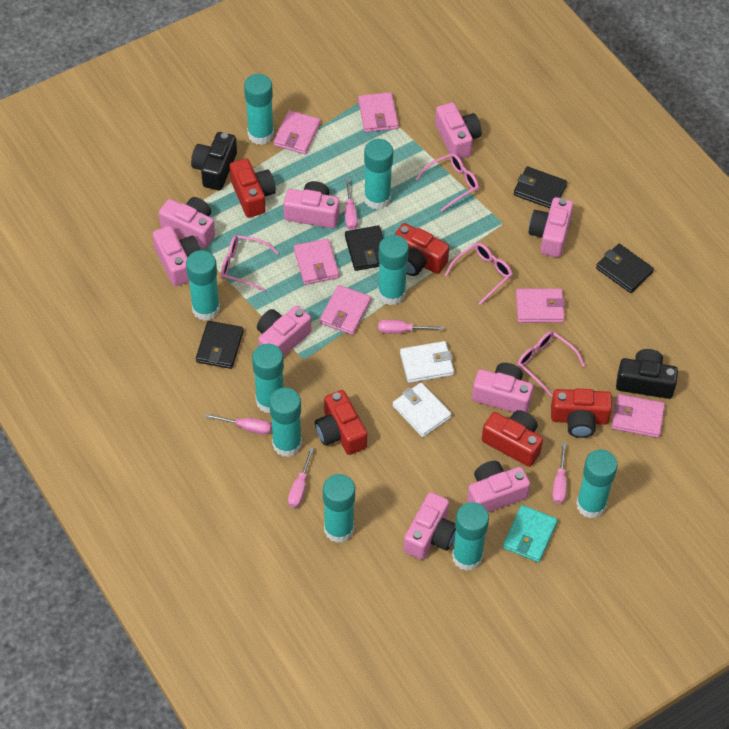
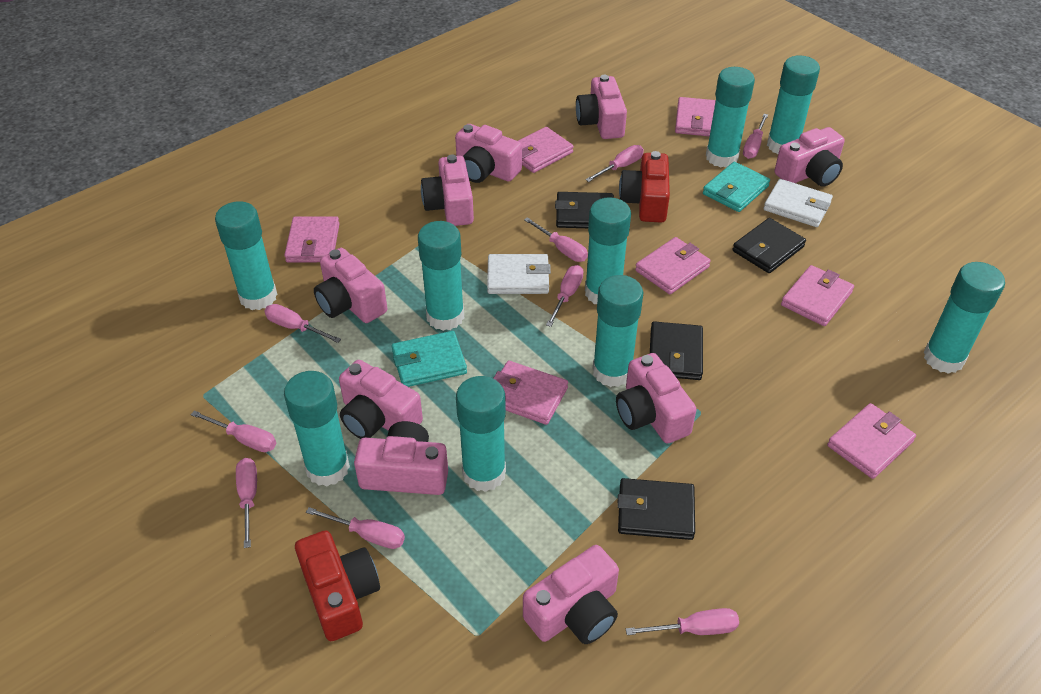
black camera: 2 -> 0
pink glasses: 4 -> 0
pink screwdriver: 5 -> 9
pink wallet: 6 -> 7
red camera: 5 -> 2
turquoise wallet: 1 -> 2

